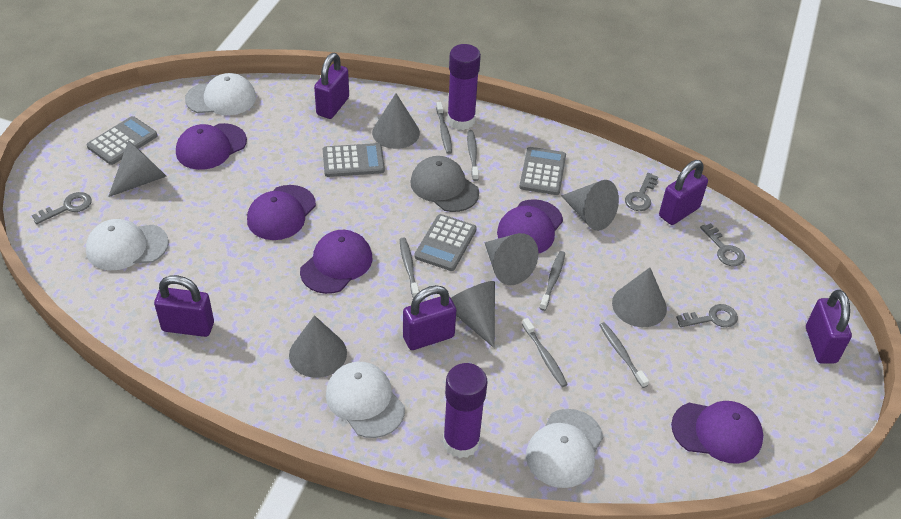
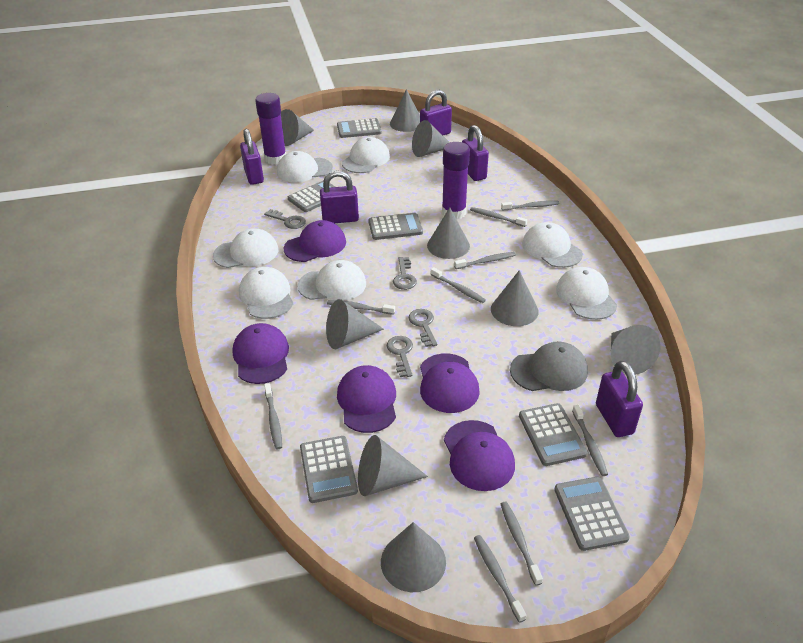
grey calculator: 4 -> 6
grey cone: 7 -> 9
grey toothbrush: 6 -> 9
white cap: 4 -> 7

